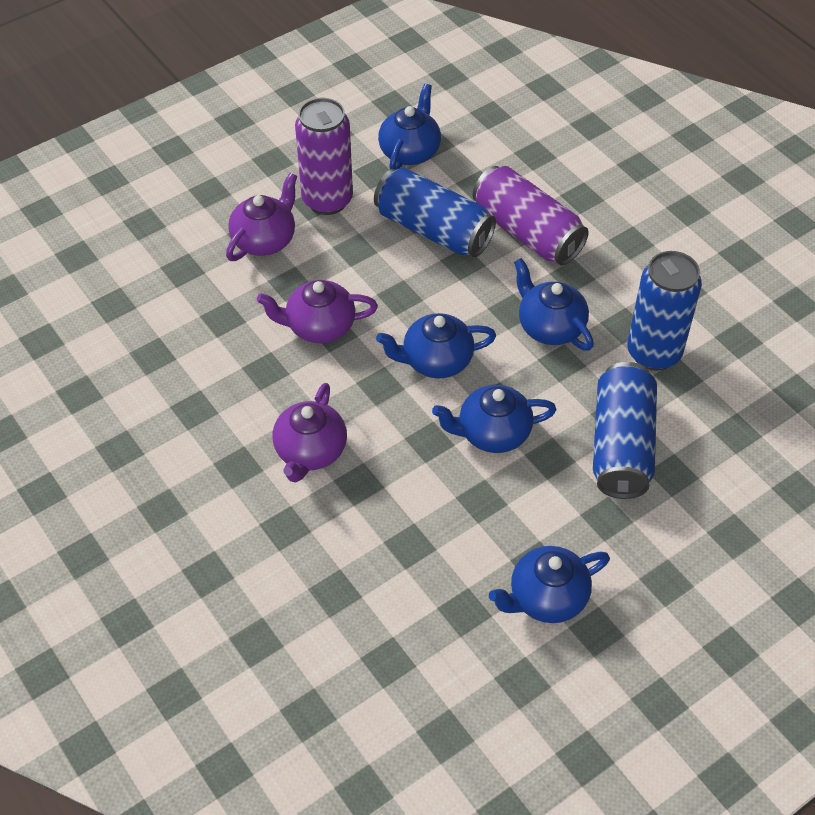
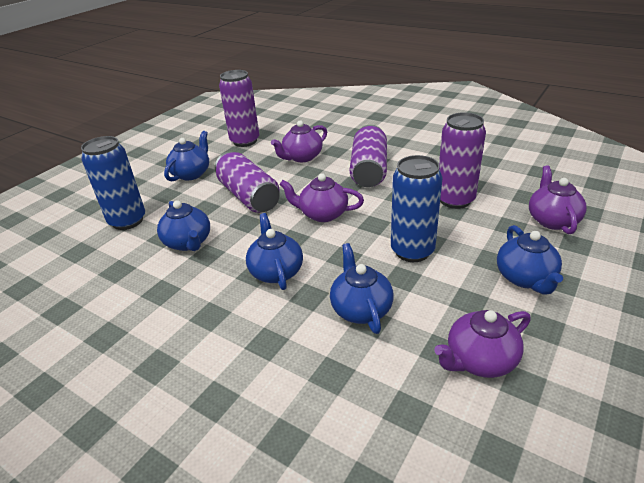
blue can: 3 -> 2
purple can: 2 -> 4
purple teapot: 3 -> 4

